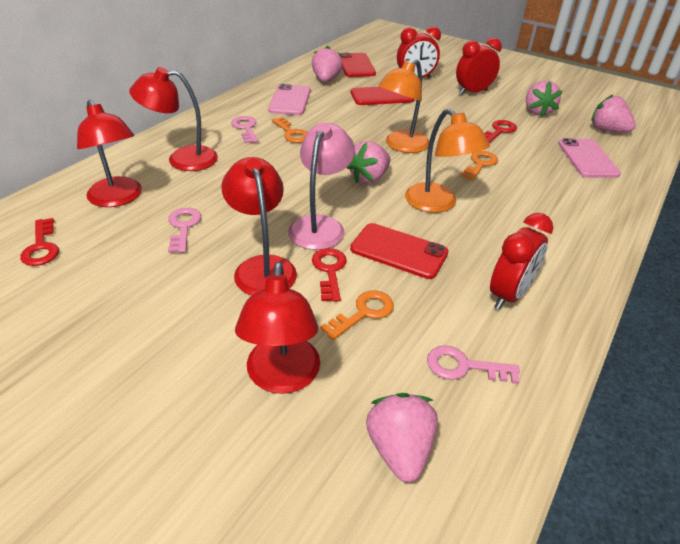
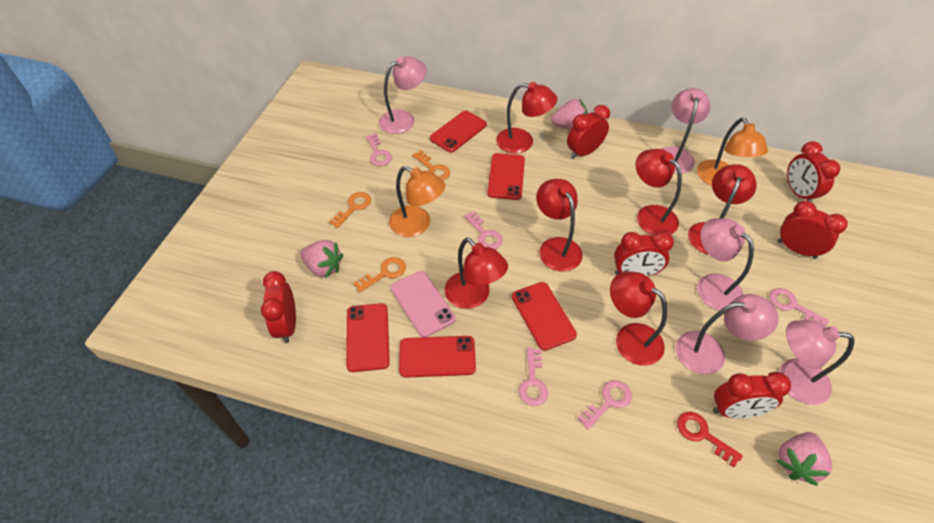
pink key: 3 -> 5
pink lamp: 1 -> 5
pink phone: 2 -> 1
pink strawberry: 5 -> 3
red clock: 3 -> 6
red key: 3 -> 1
red lamp: 4 -> 6
red phone: 3 -> 5

